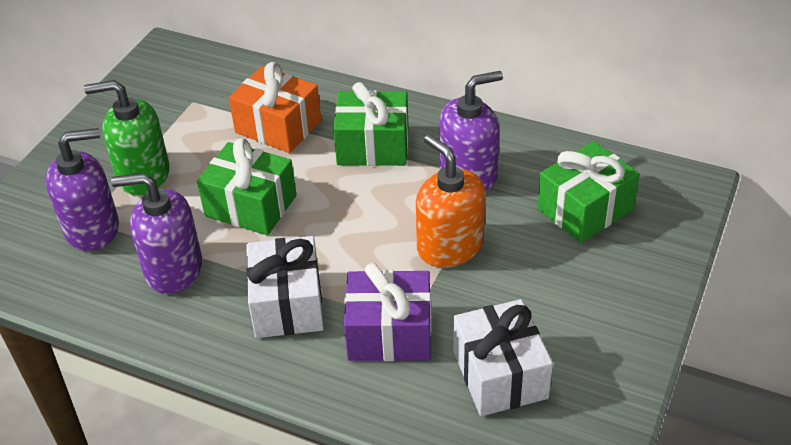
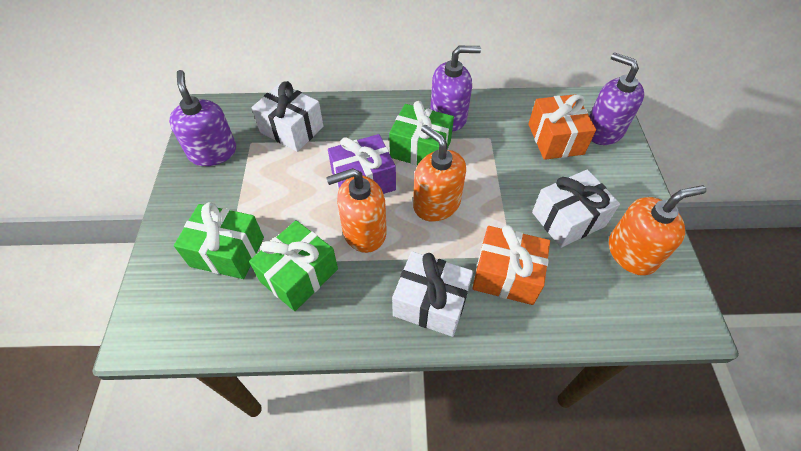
green soap dispenser: 1 -> 0
orange gift: 1 -> 2
orange soap dispenser: 1 -> 3
white gift: 2 -> 3

